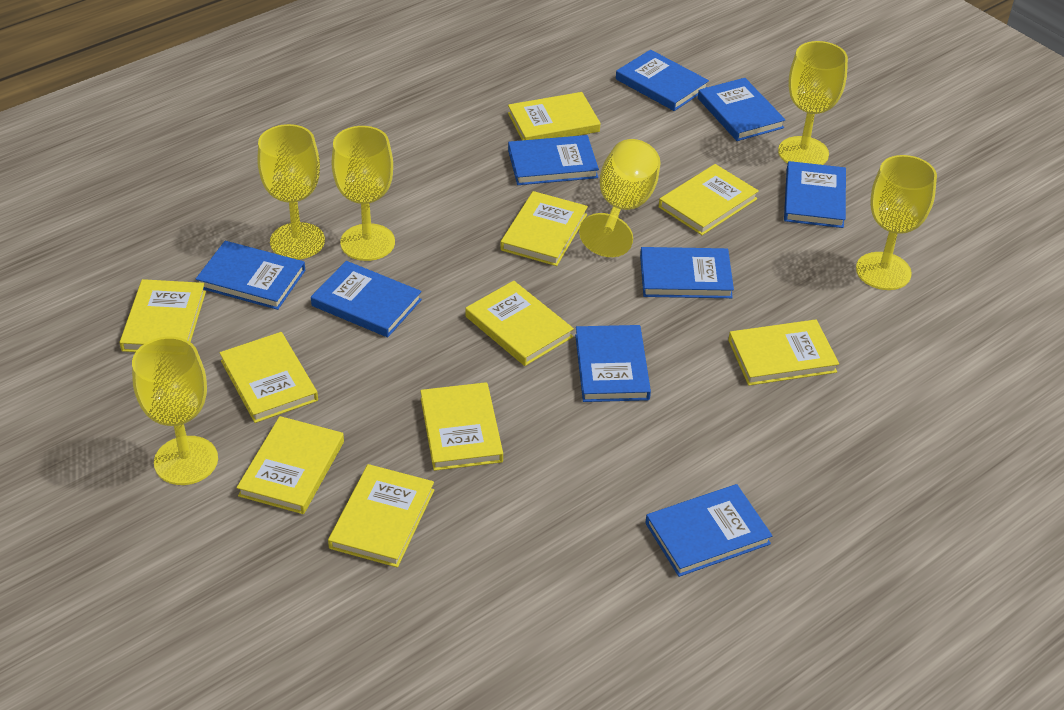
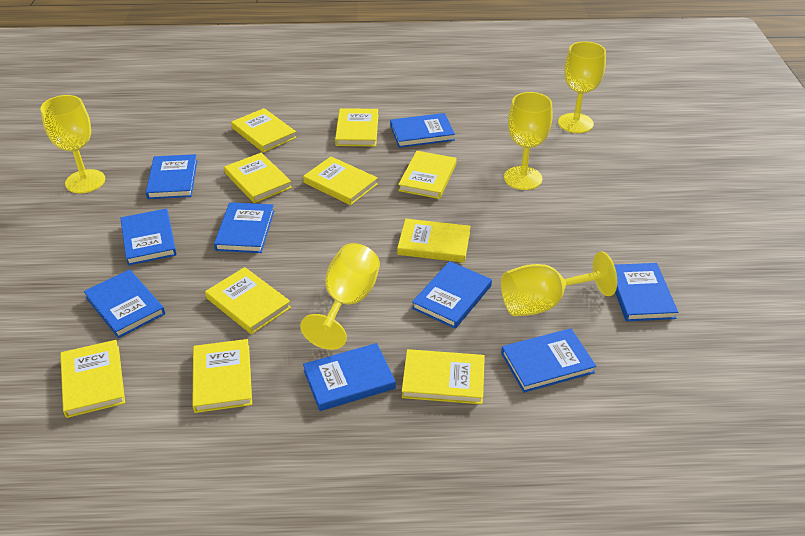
yellow goblet: 6 -> 5

